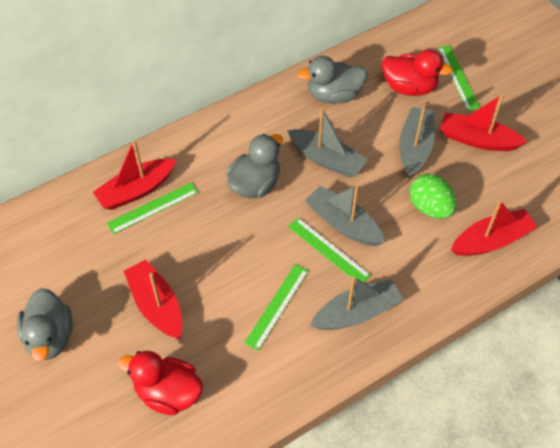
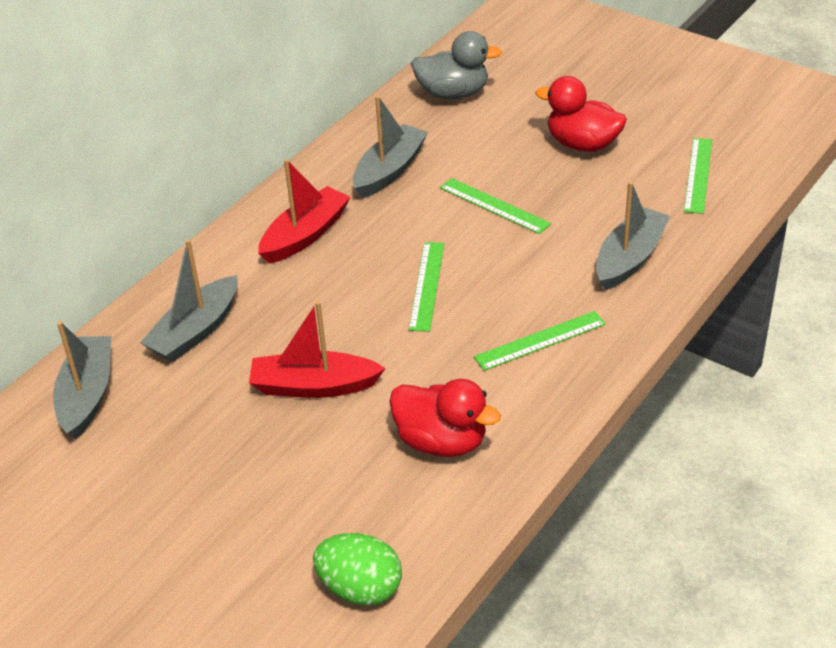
grey duck: 3 -> 1
red boat: 4 -> 2

